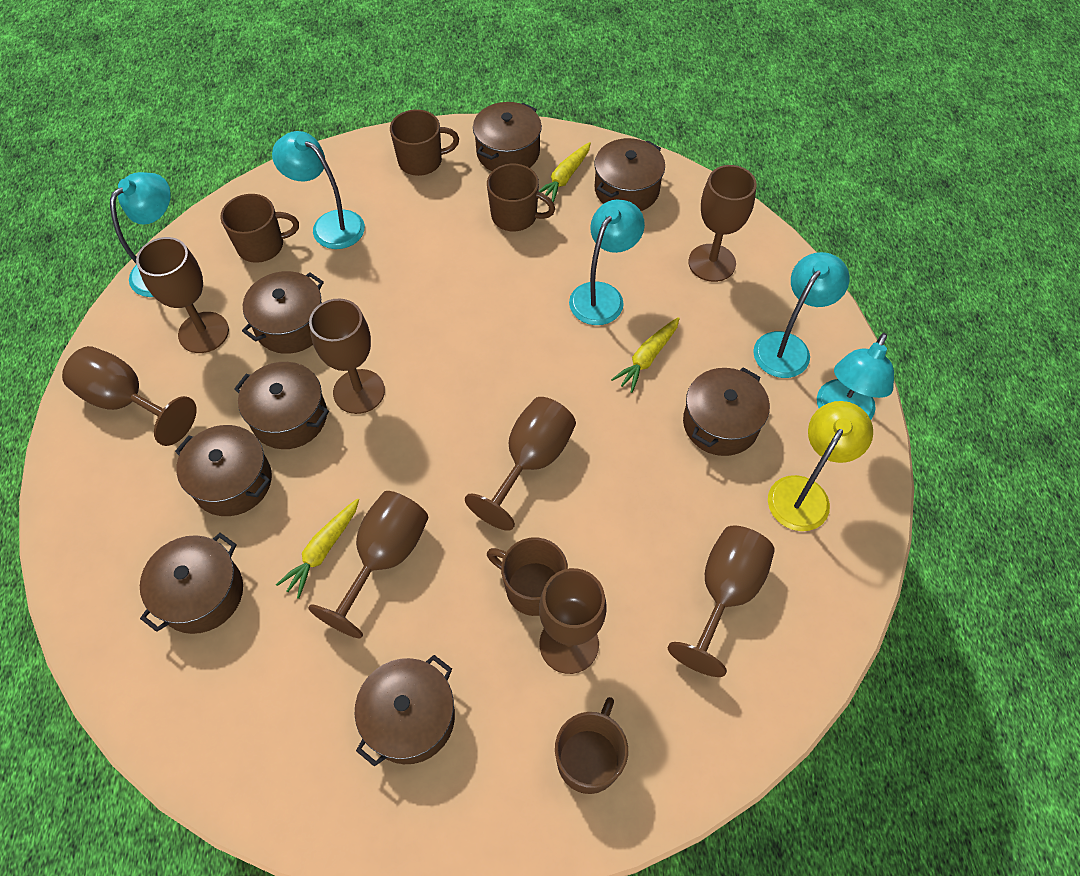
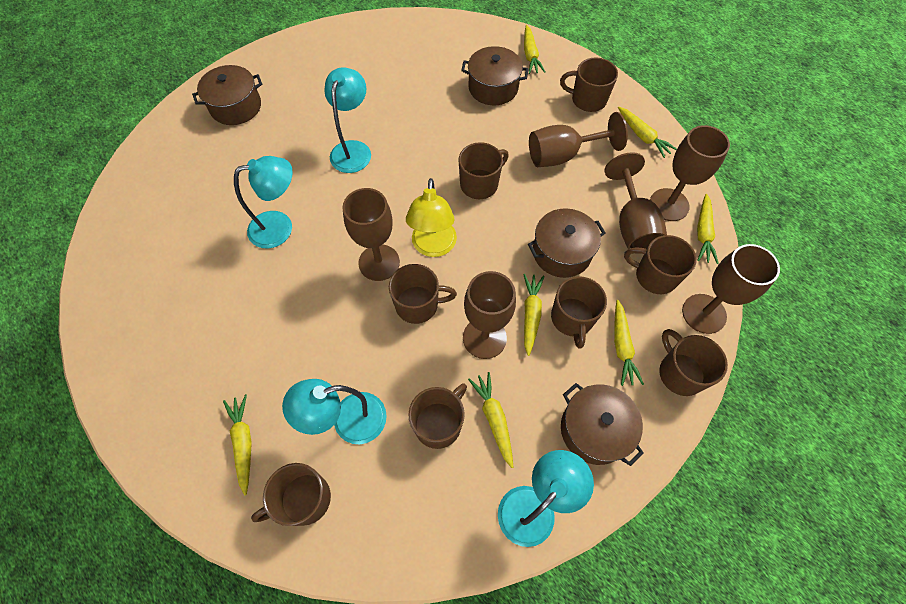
brown goblet: 8 -> 6
brown mug: 5 -> 8
brown pot: 8 -> 4
turquoise lamp: 5 -> 4
yellow carrot: 3 -> 7

